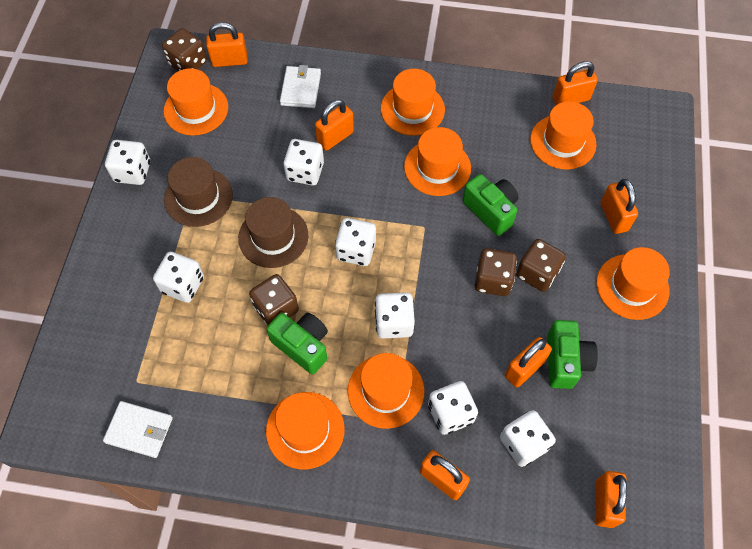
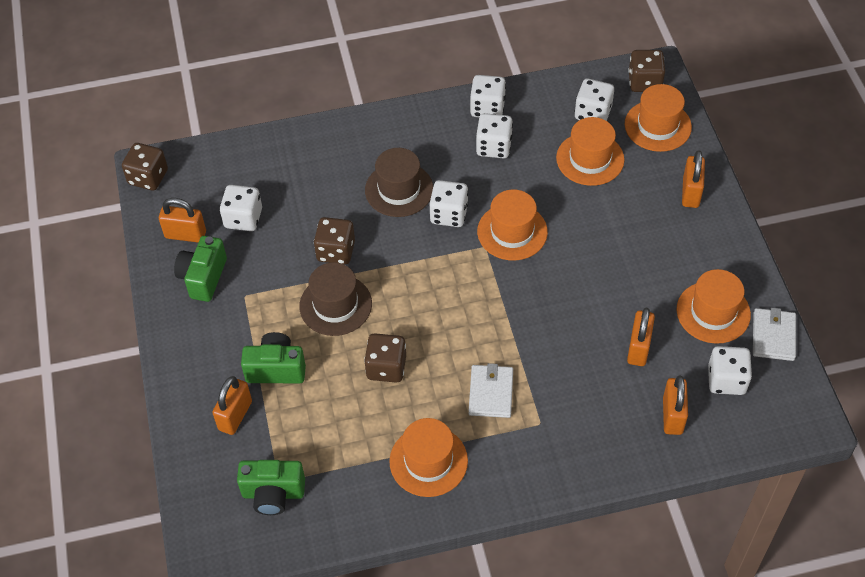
orange hat: 7 -> 5
orange padlock: 7 -> 5
white dice: 7 -> 6

